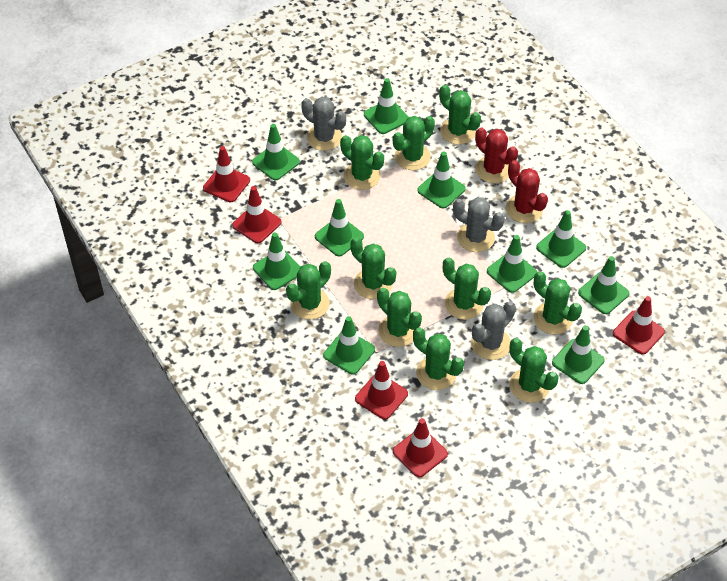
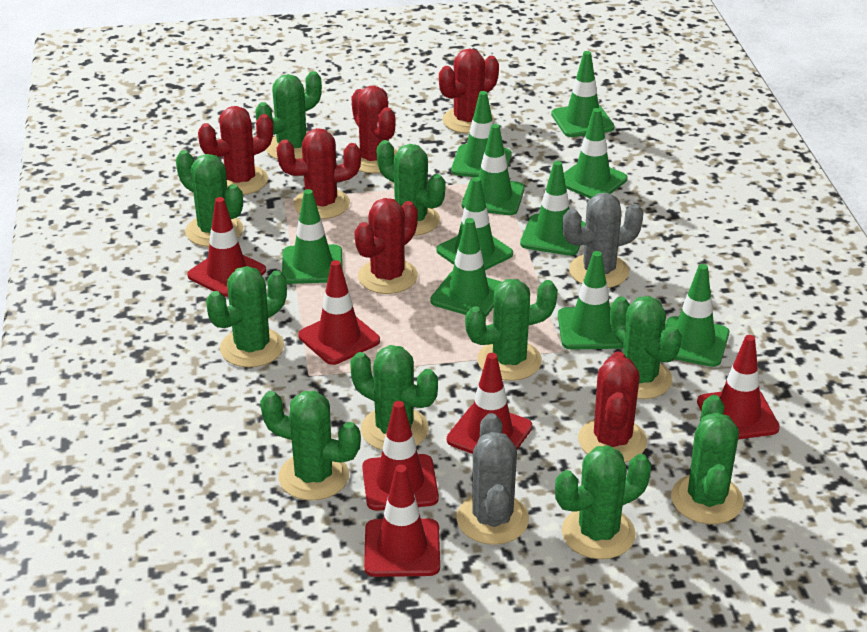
grey cactus: 3 -> 2
red cactus: 2 -> 6
red traffic cone: 5 -> 6

